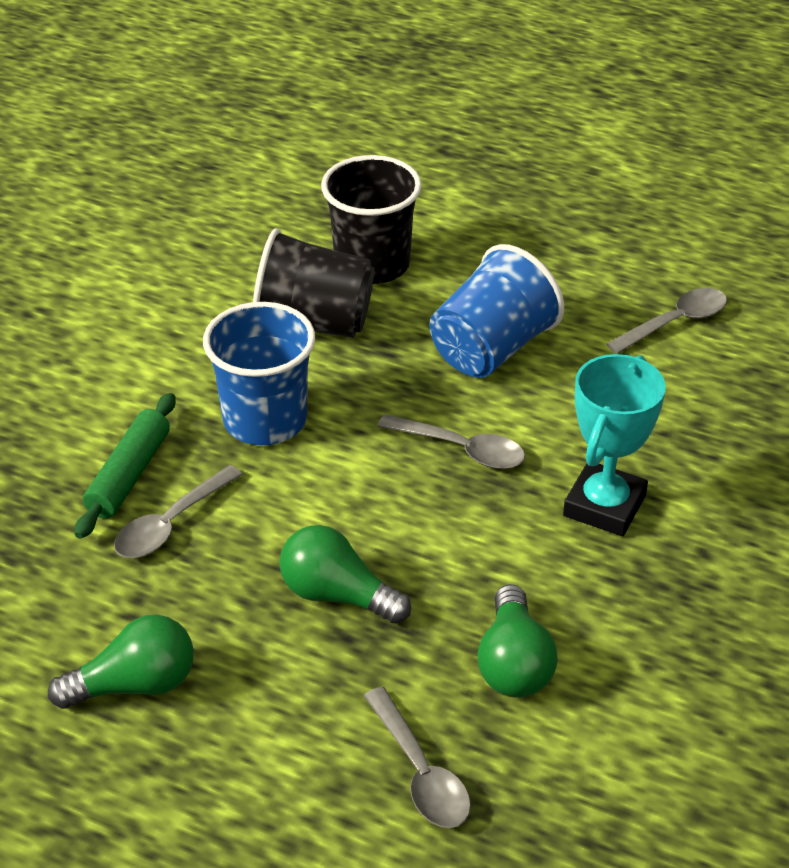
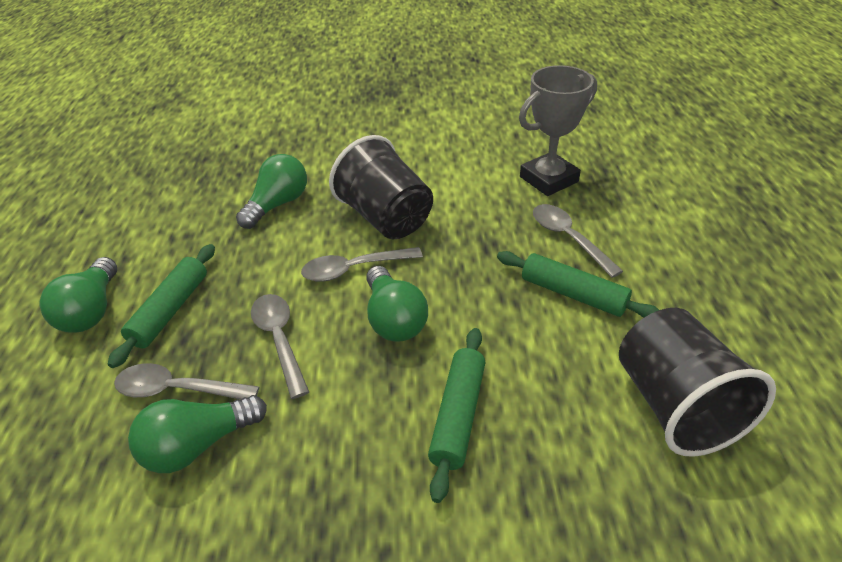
blue cup: 2 -> 0
green light bulb: 3 -> 4
green rolling pin: 1 -> 3
grey trophy: 0 -> 1
turquoise trophy: 1 -> 0

